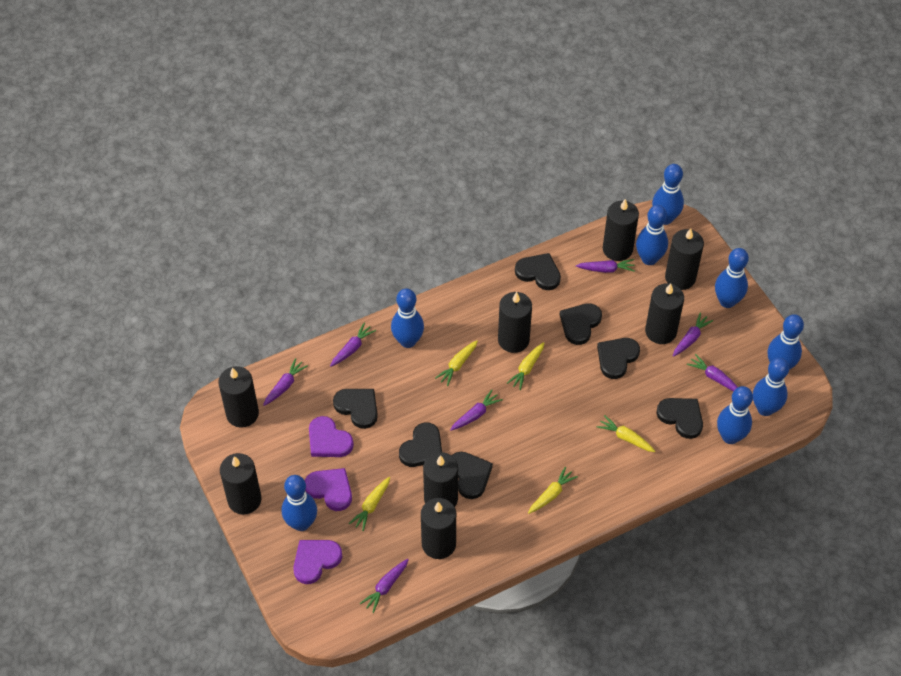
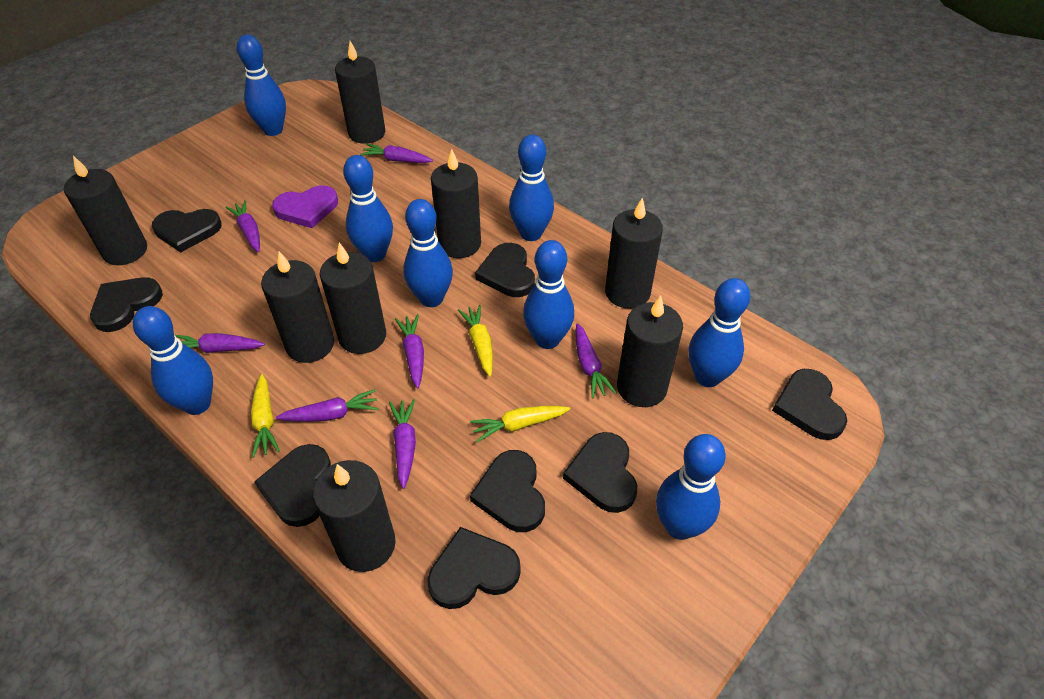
black heart: 7 -> 8
purple heart: 3 -> 1
yellow carrot: 5 -> 3

